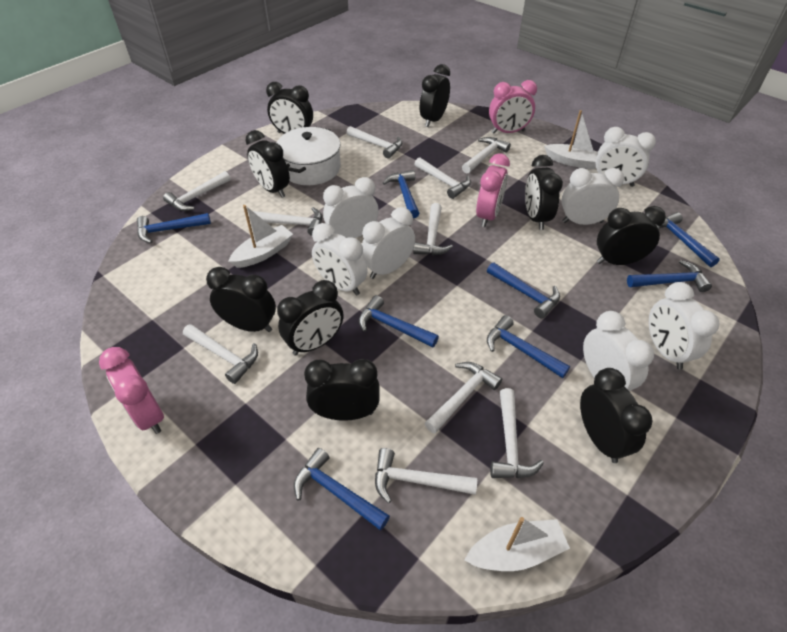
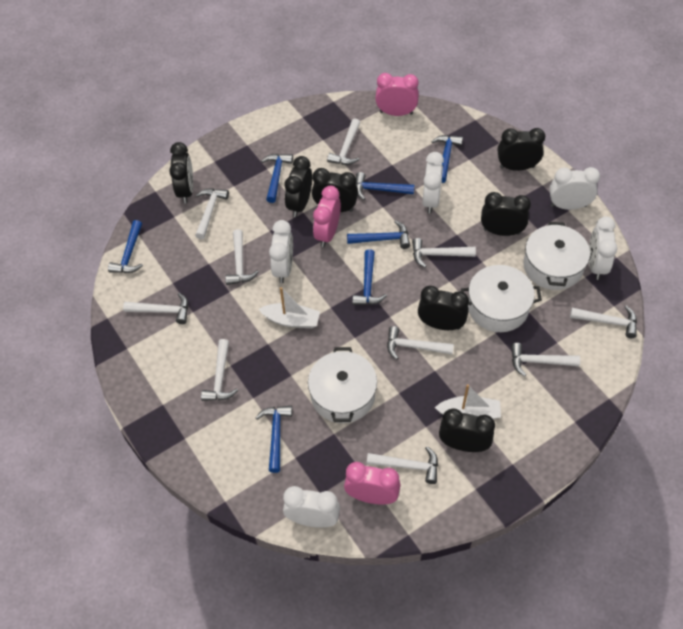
black clock: 9 -> 7
blue hammer: 8 -> 7
white boat: 3 -> 2
white clock: 7 -> 5
white pot: 1 -> 3

